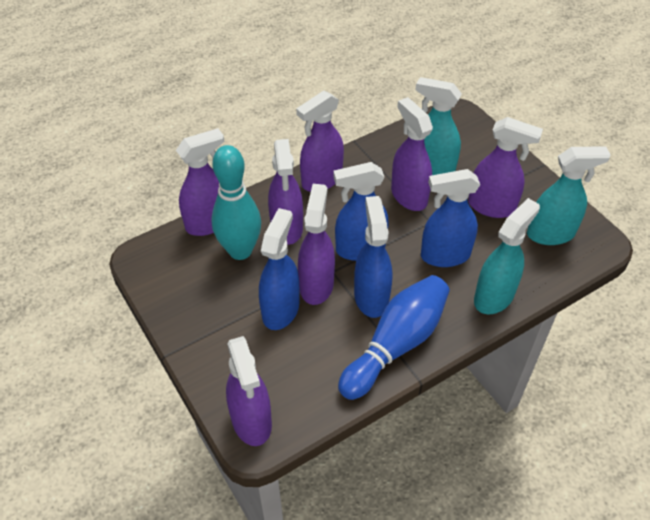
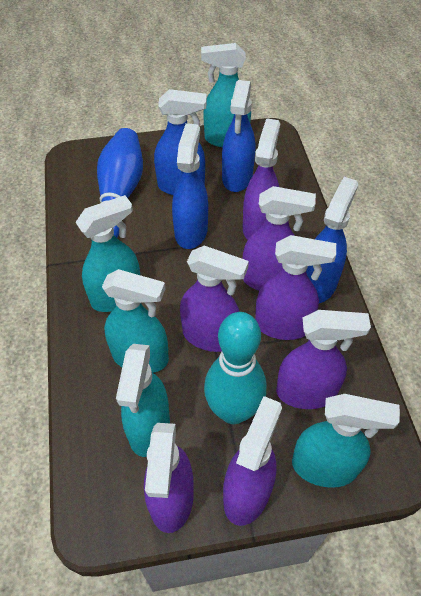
turquoise spray bottle: 3 -> 5

